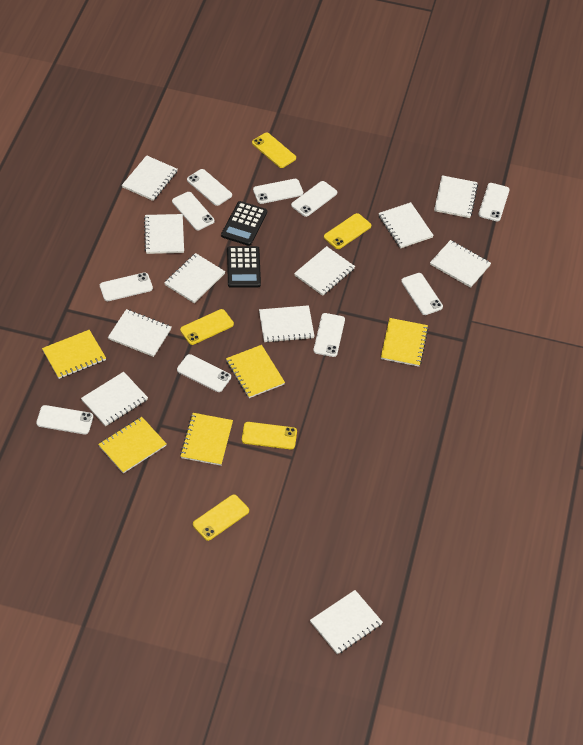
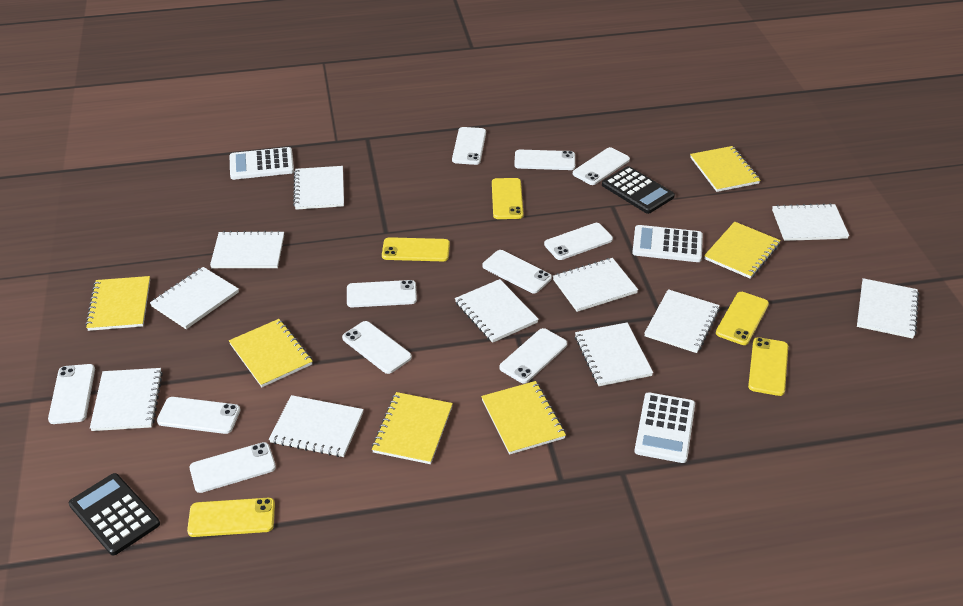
white calculator: 0 -> 3
white phone: 10 -> 11
yellow notebook: 5 -> 6

